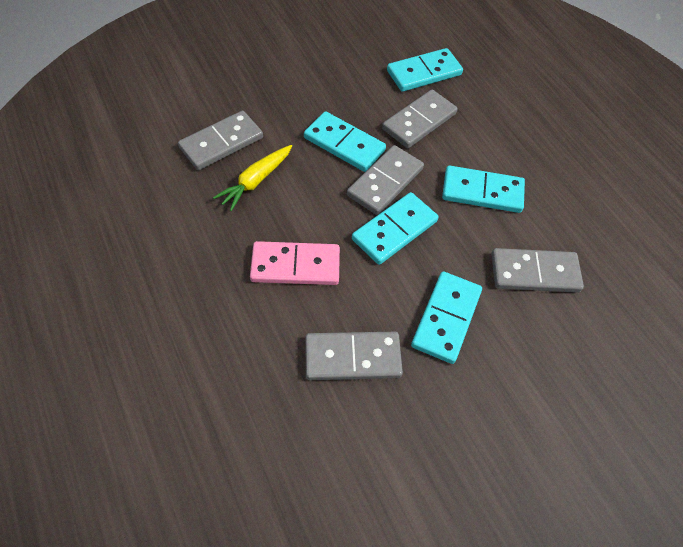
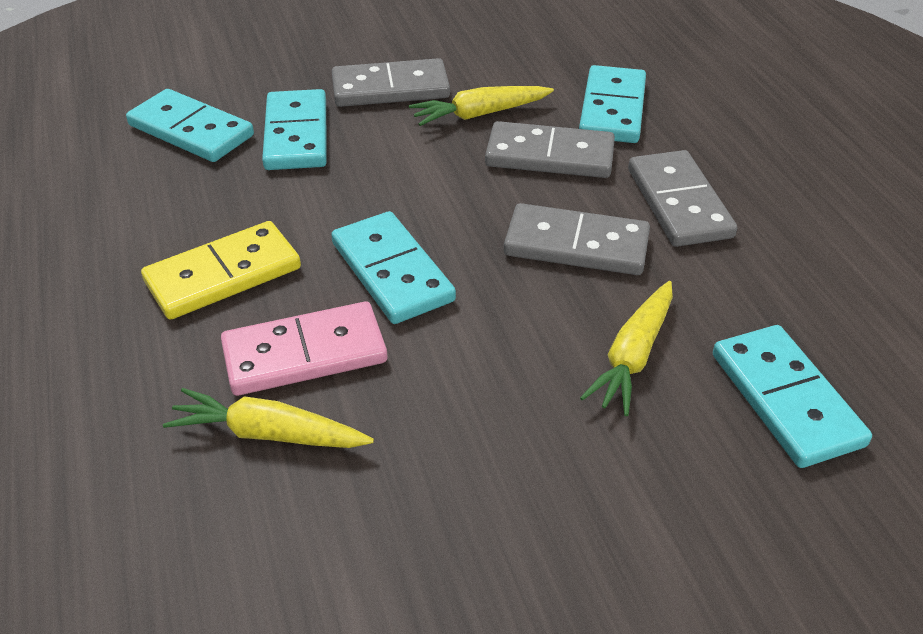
grey domino: 5 -> 4
yellow carrot: 1 -> 3
yellow domino: 0 -> 1

